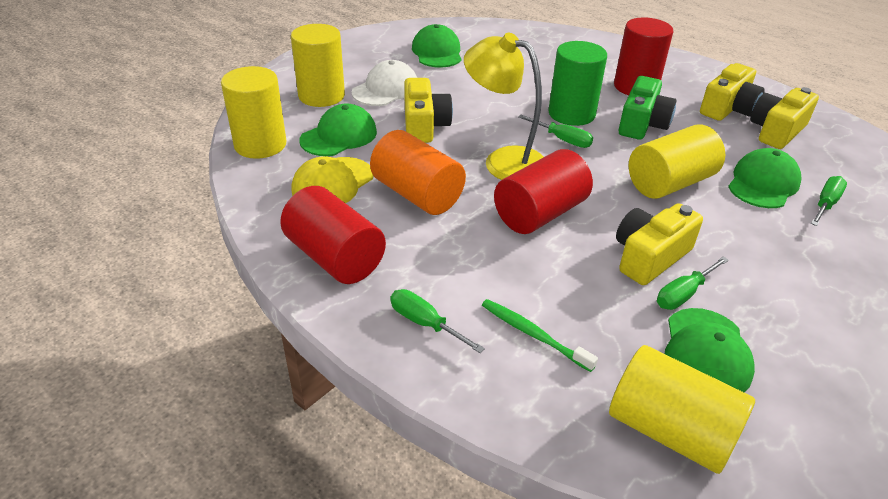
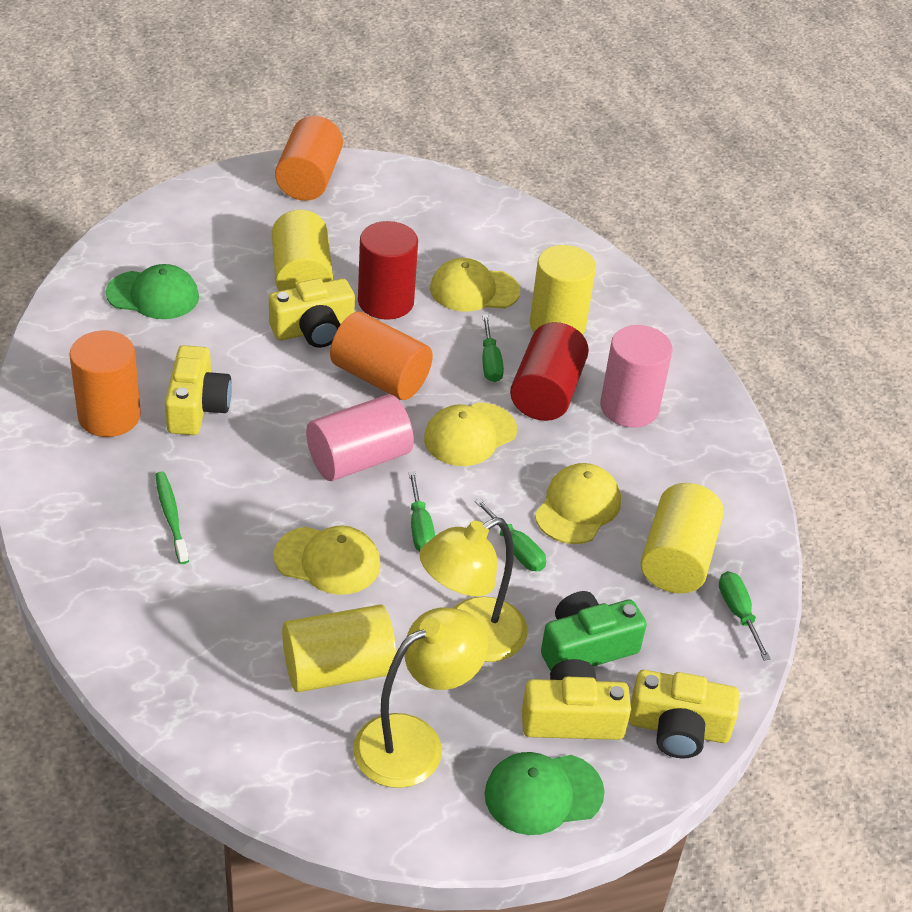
green cap: 4 -> 2
green cylinder: 1 -> 0
orange cylinder: 1 -> 3
pink cylinder: 0 -> 2
red cylinder: 3 -> 2
white cap: 1 -> 0
yellow cap: 1 -> 4
yellow lamp: 1 -> 2

